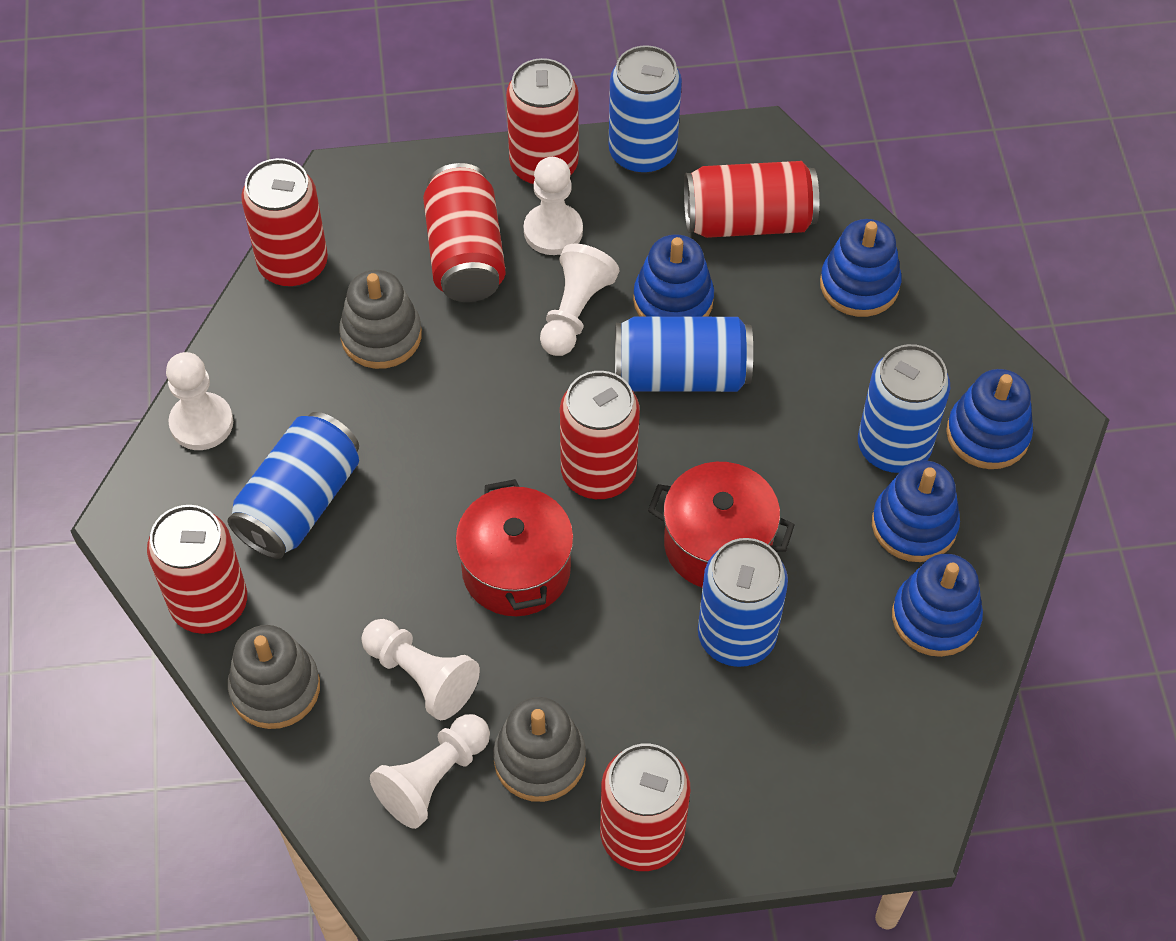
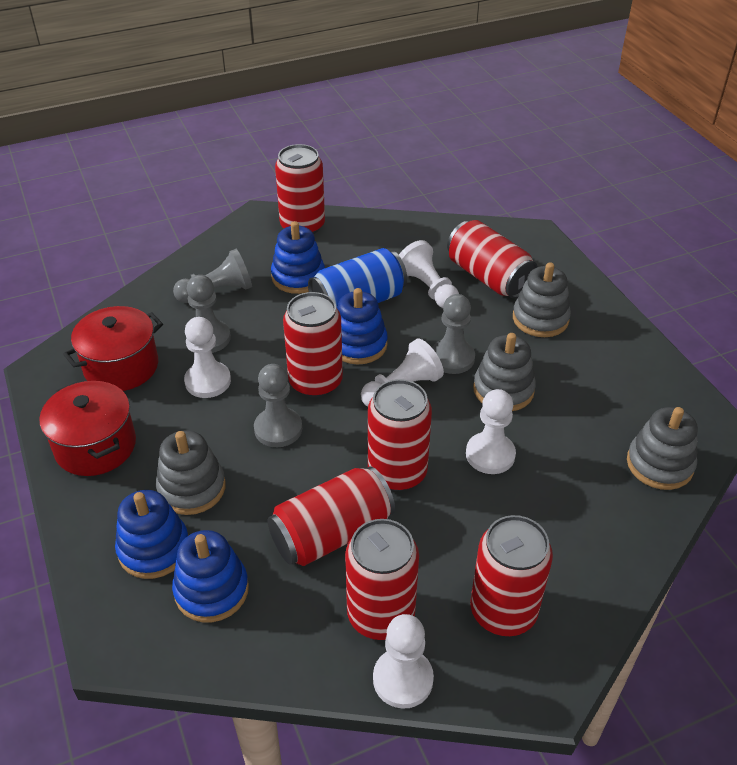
blue can: 5 -> 1
blue stacking toy: 5 -> 4
grey pawn: 0 -> 4
grey stacking toy: 3 -> 4

